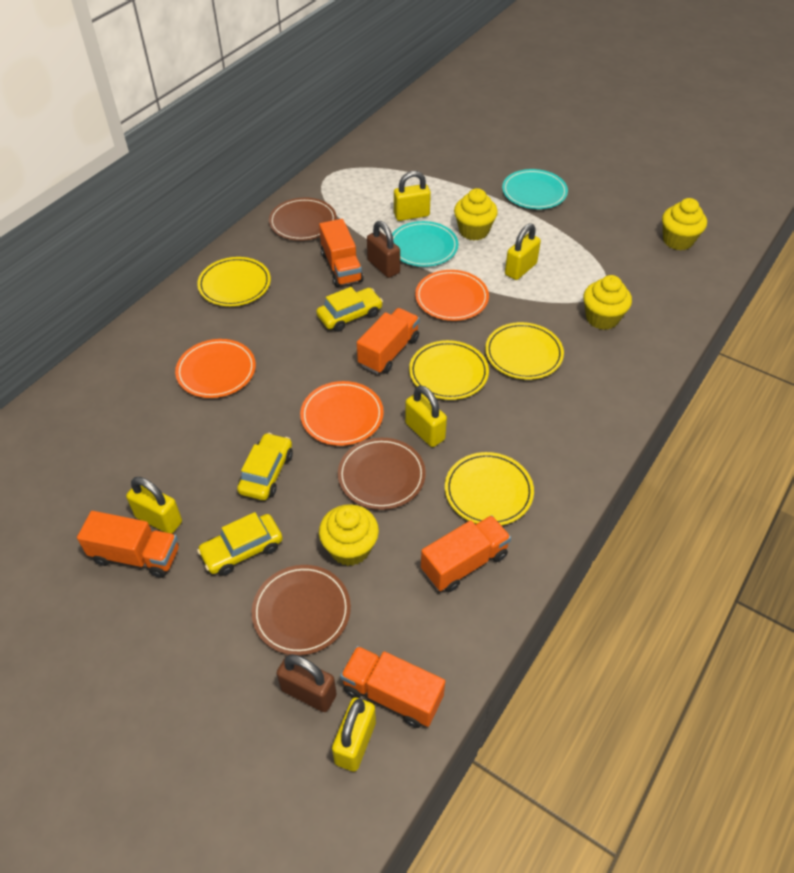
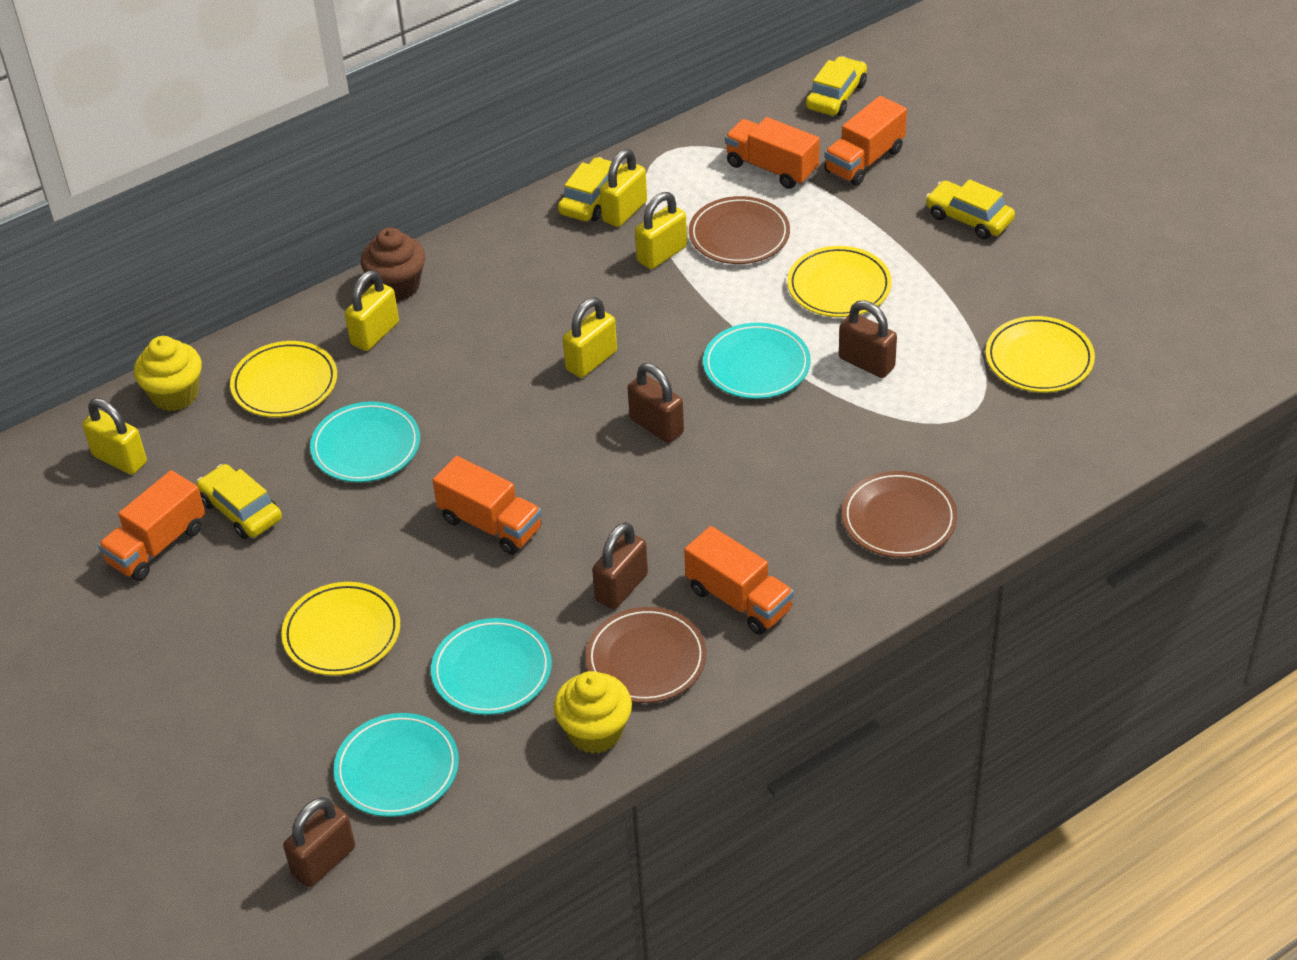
brown cupcake: 0 -> 1
brown padlock: 2 -> 4
orange plate: 3 -> 0
turquoise plate: 2 -> 4
yellow car: 3 -> 4
yellow cupcake: 4 -> 2

